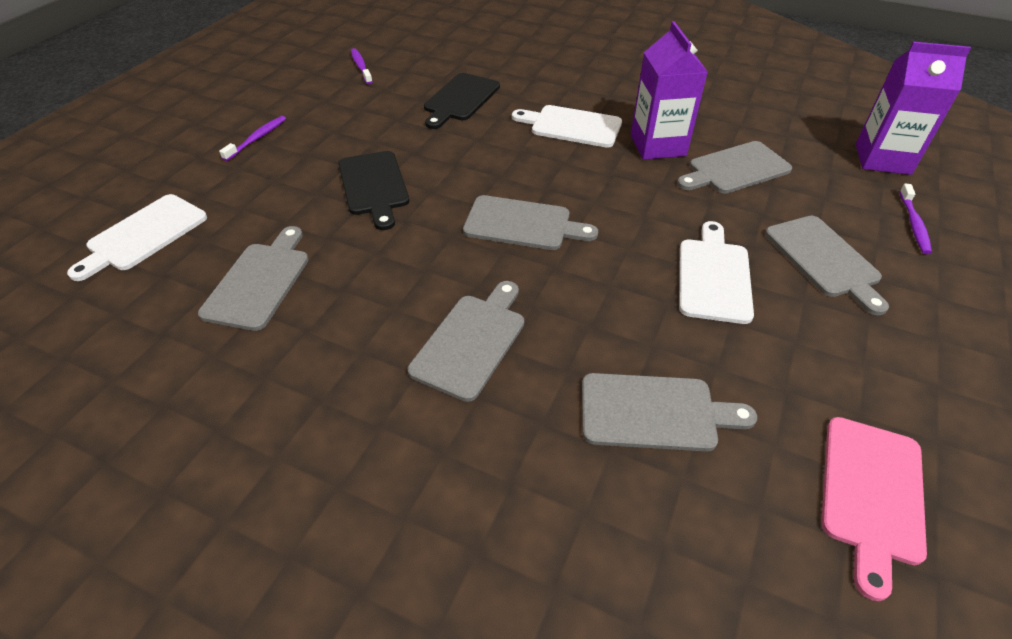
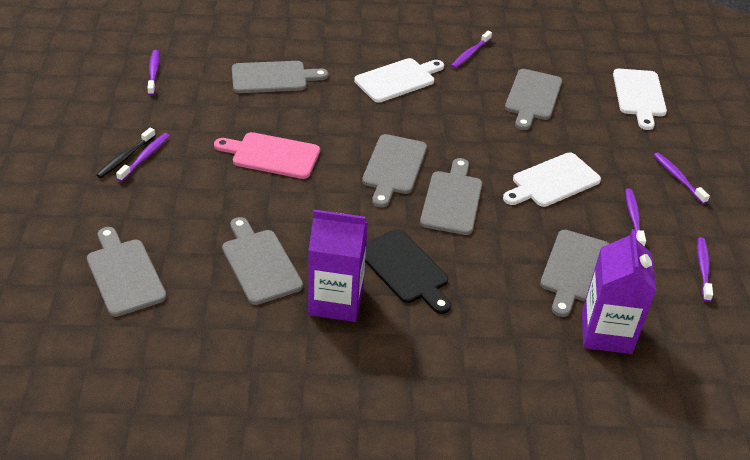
black cutting board: 2 -> 1
black toothbrush: 0 -> 1
grey cutting board: 6 -> 7
purple toothbrush: 3 -> 6

